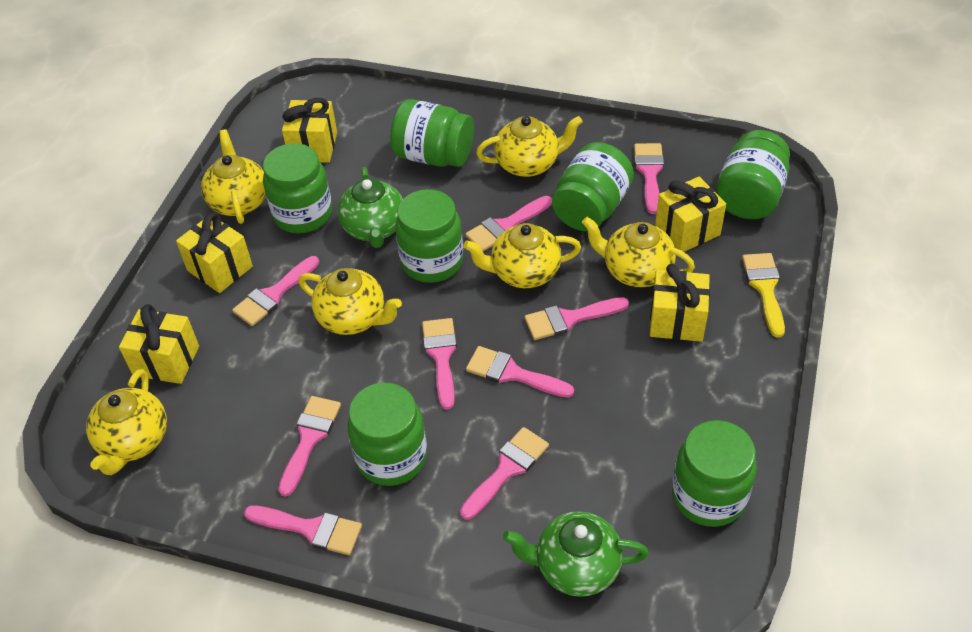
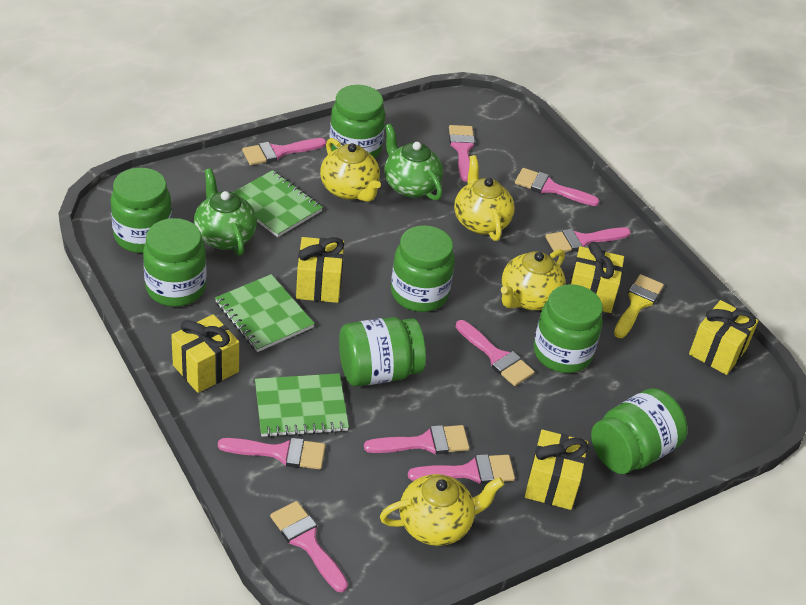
green notebook: 0 -> 3
yellow teapot: 6 -> 4

